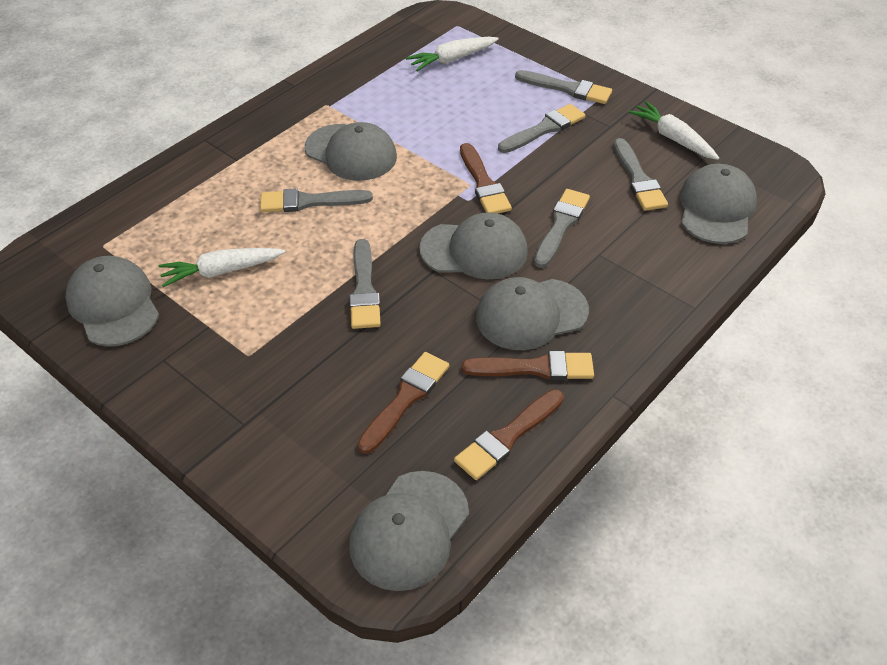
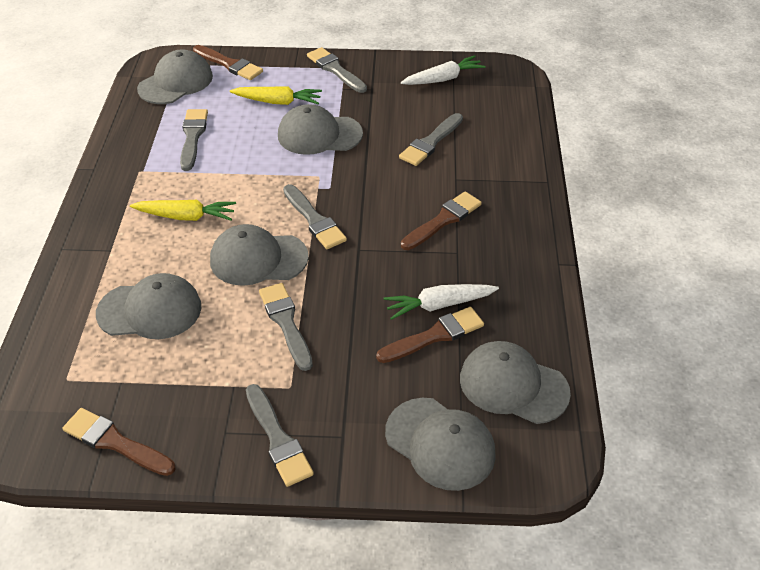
white carrot: 3 -> 2
yellow carrot: 0 -> 2

